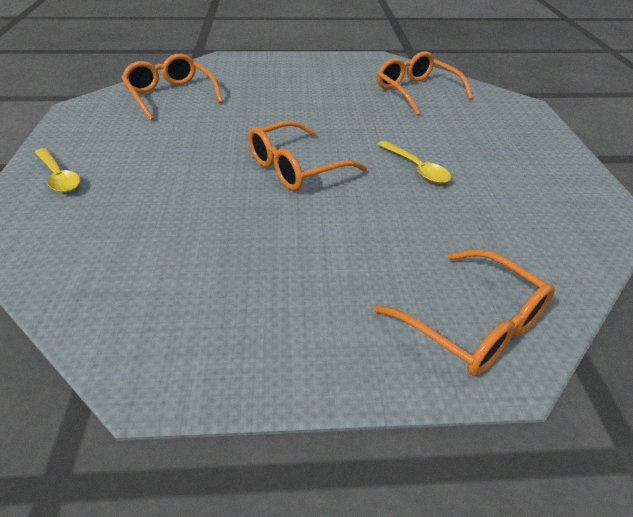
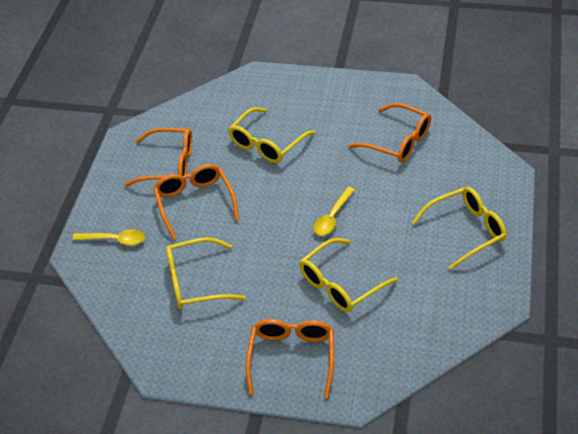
yellow glasses: 0 -> 4

